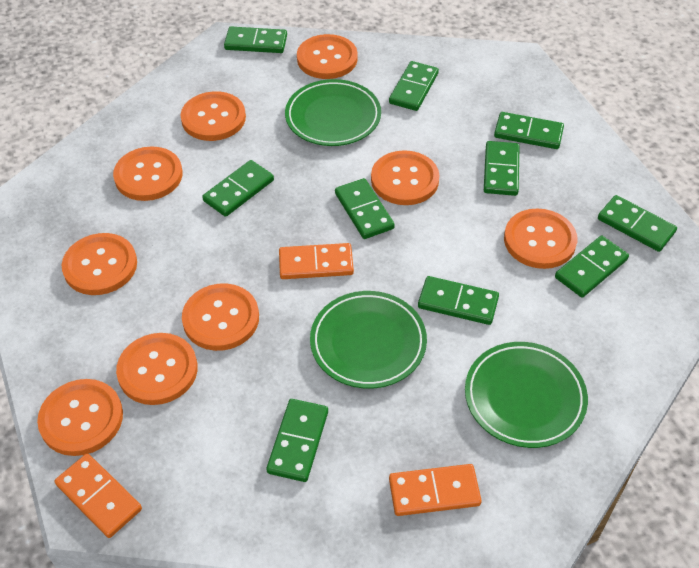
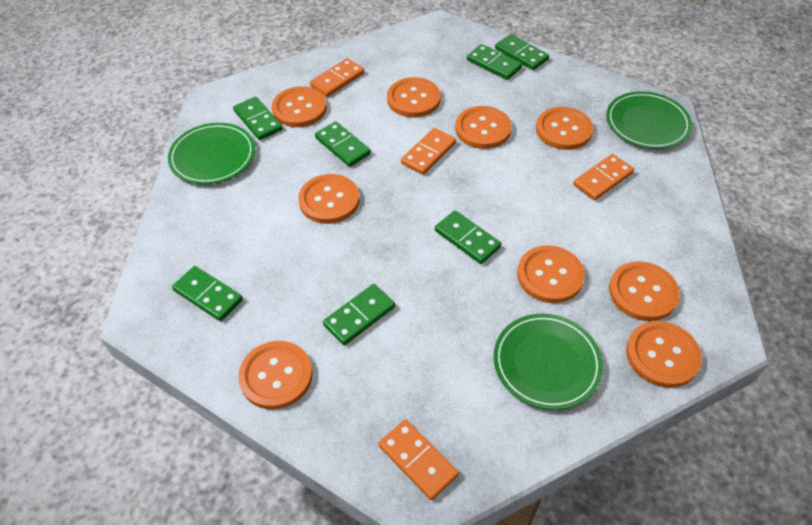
green domino: 10 -> 7
orange domino: 3 -> 4

